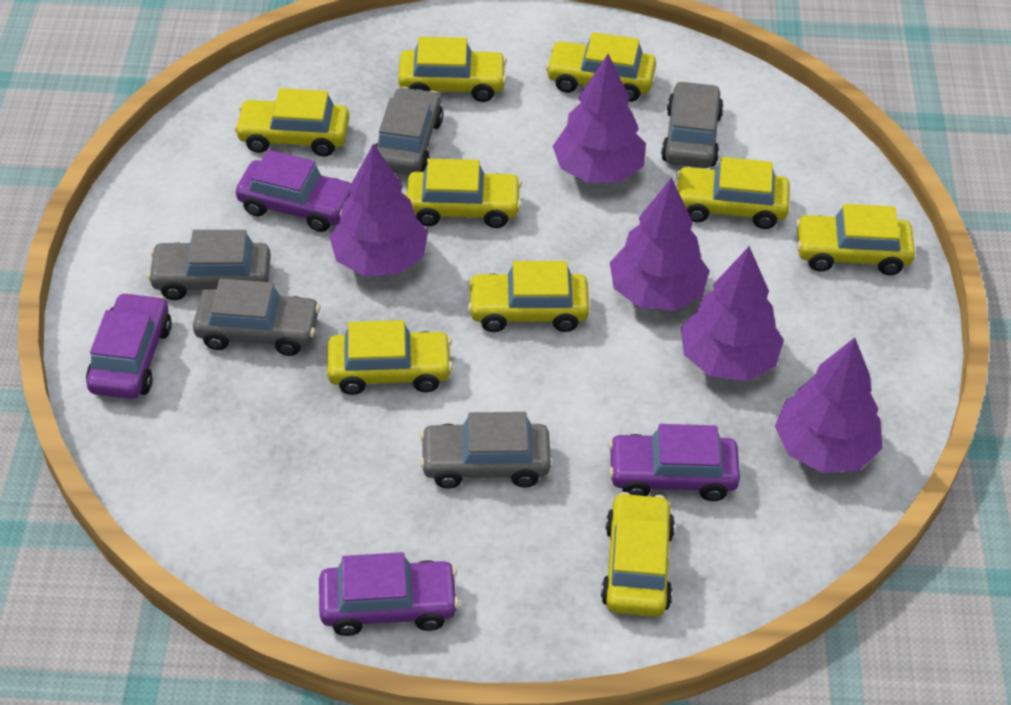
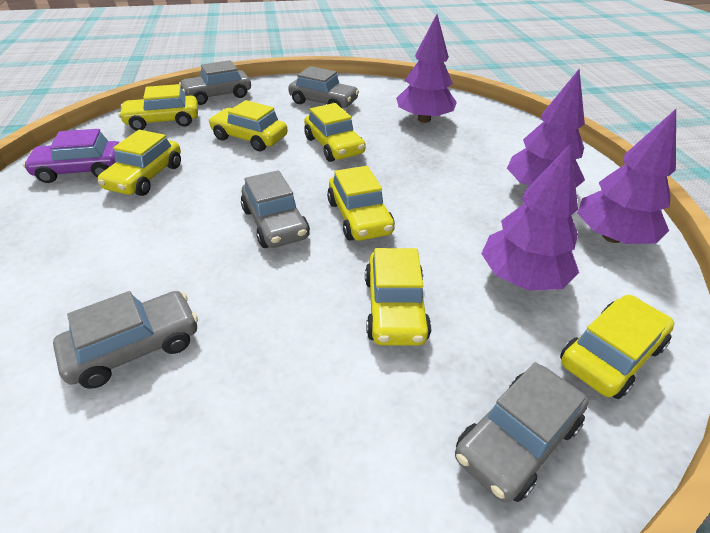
purple car: 4 -> 1
purple tree: 5 -> 4
yellow car: 9 -> 7

